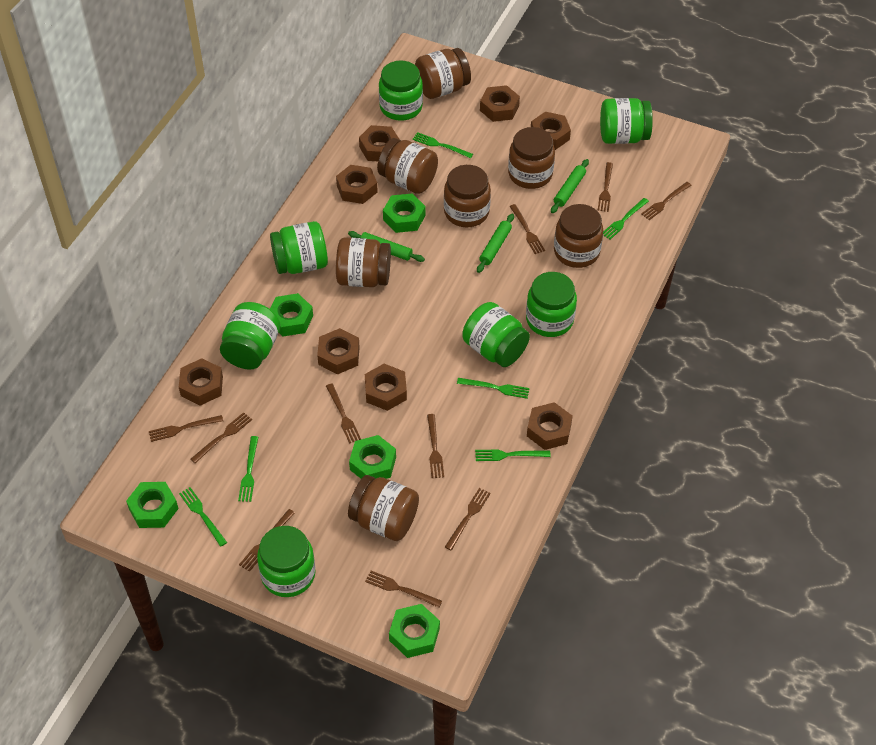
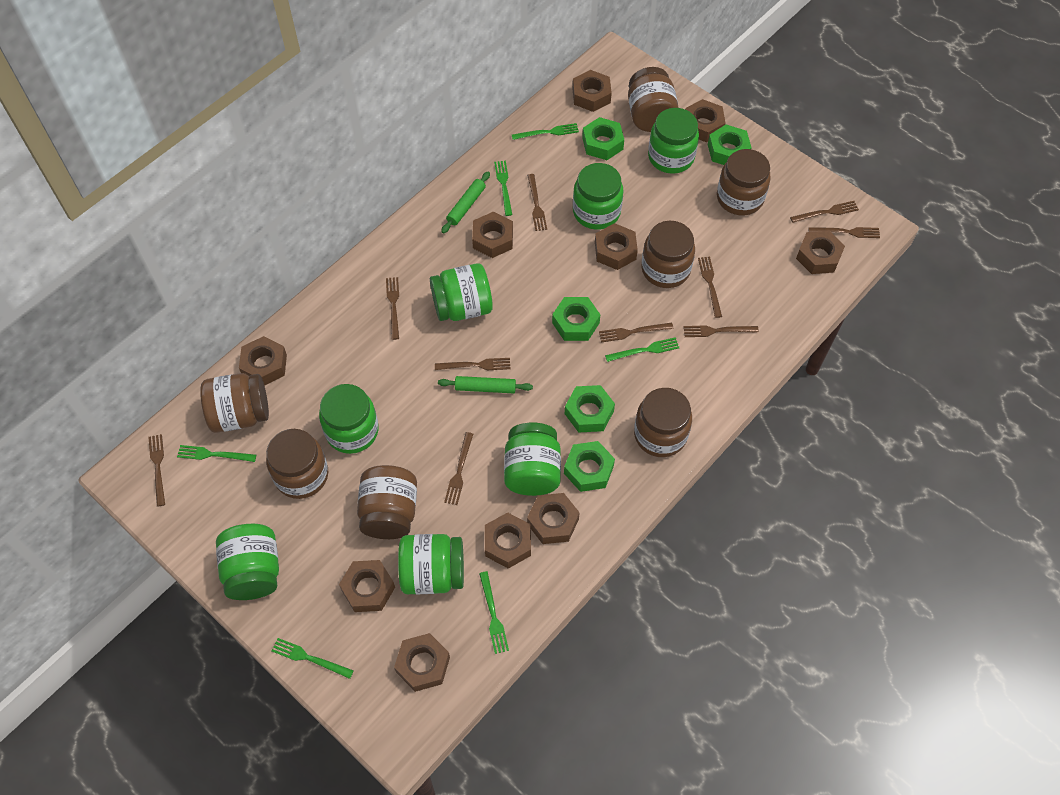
brown nut: 8 -> 10
green rolling pin: 3 -> 2

